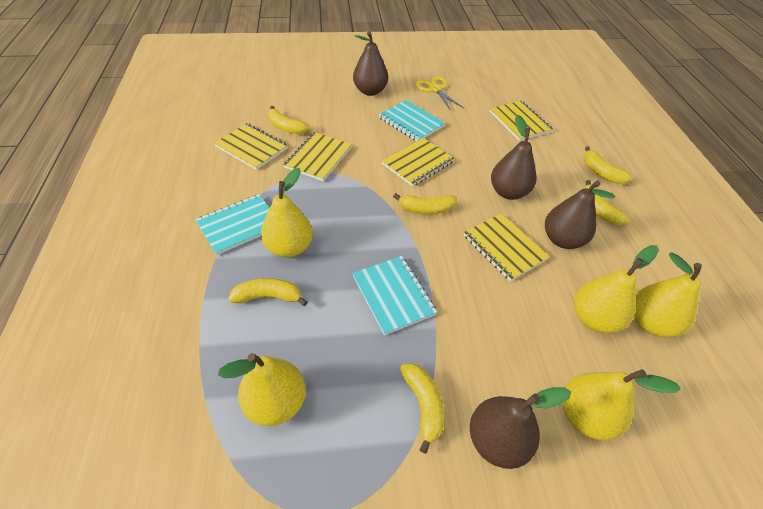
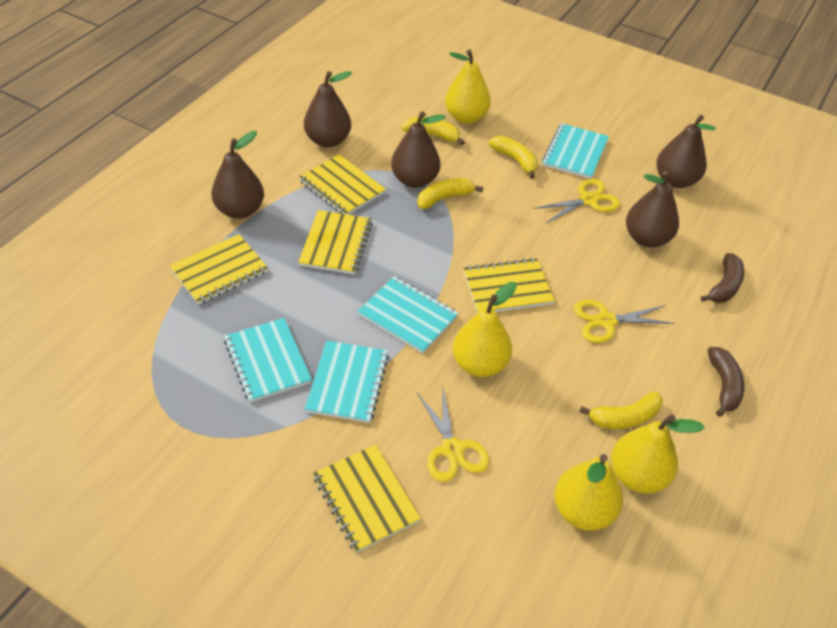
brown banana: 0 -> 2
brown pear: 4 -> 5
turquoise notebook: 3 -> 4
yellow banana: 6 -> 4
yellow pear: 5 -> 4
yellow scissors: 1 -> 3

